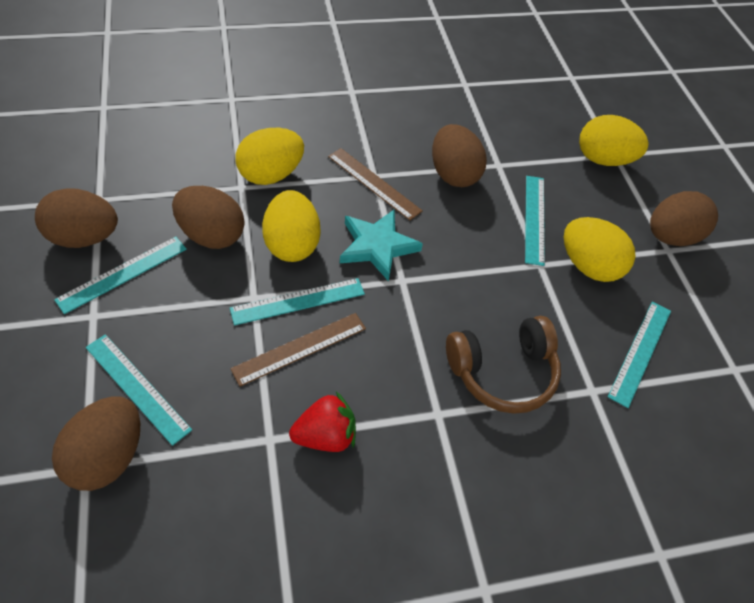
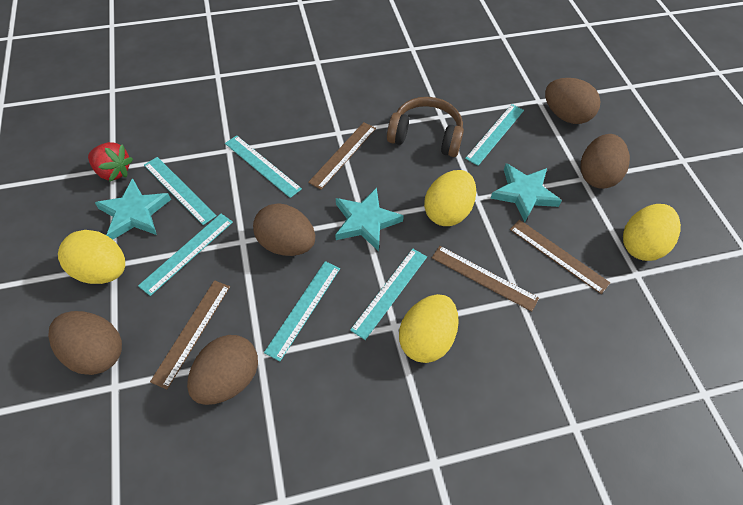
brown ruler: 2 -> 4
turquoise ruler: 5 -> 6
turquoise star: 1 -> 3

